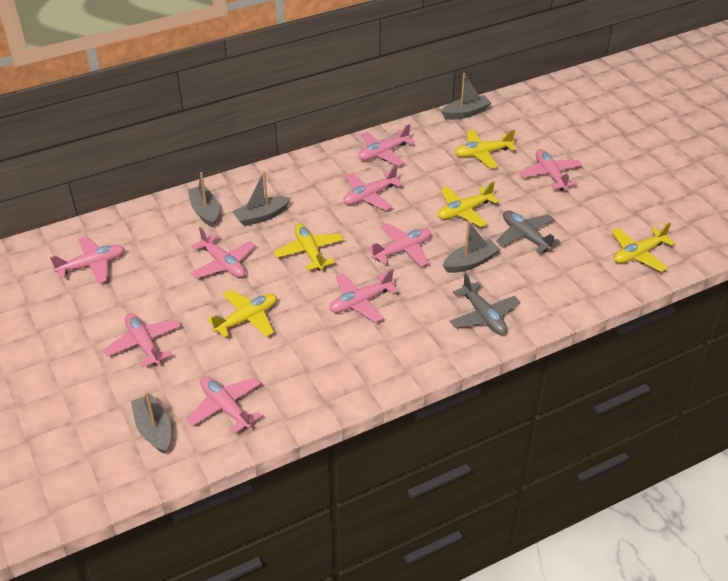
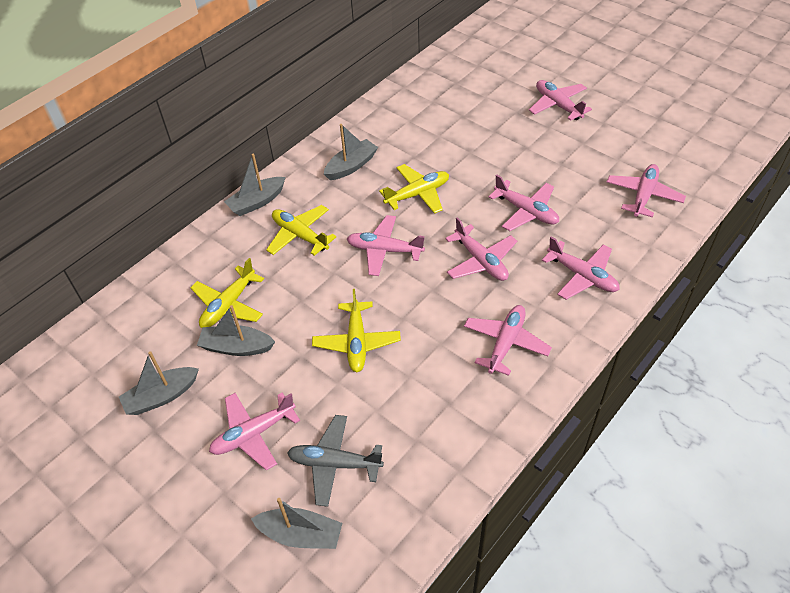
grey plane: 2 -> 1
pink plane: 9 -> 8
yellow plane: 5 -> 4

